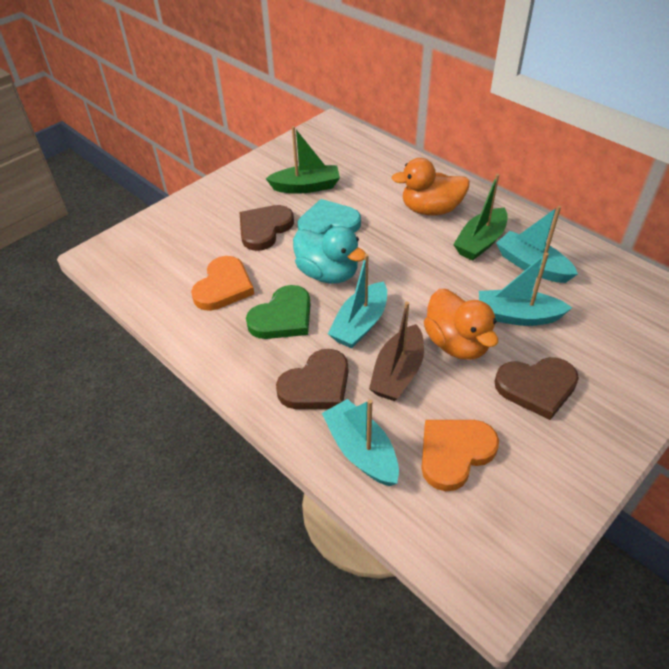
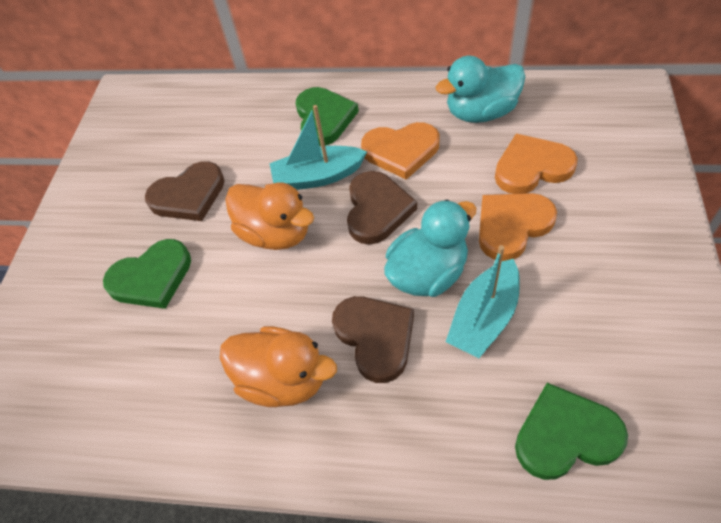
brown boat: 1 -> 0
green boat: 2 -> 0
green heart: 1 -> 3
orange heart: 2 -> 3
turquoise boat: 4 -> 2
turquoise duck: 1 -> 2
turquoise heart: 1 -> 0

